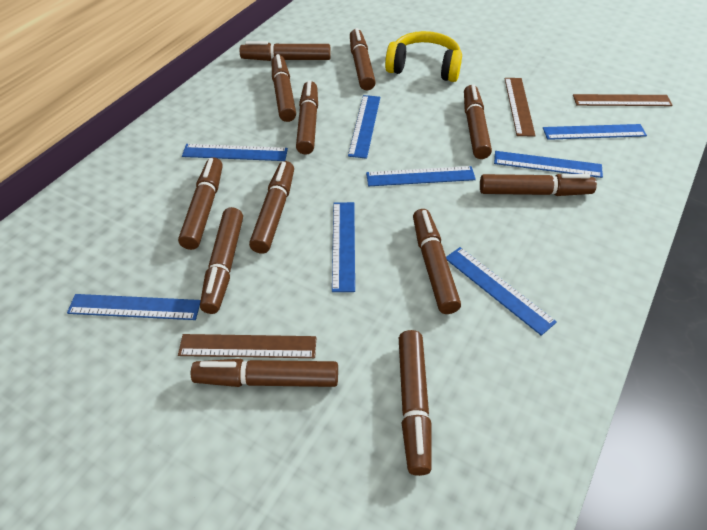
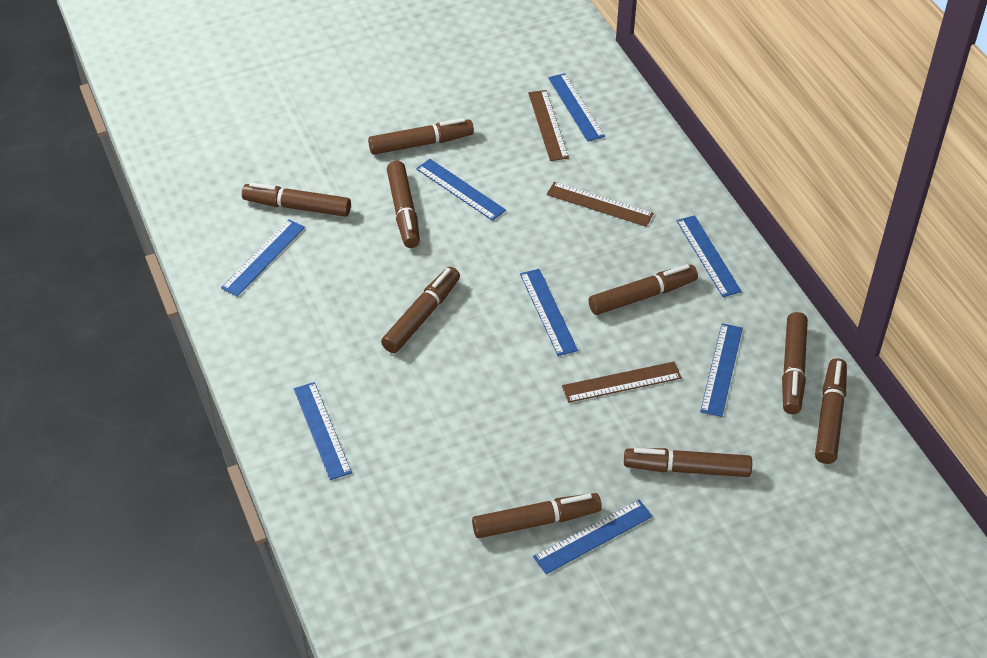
brown marker: 12 -> 9
yellow headphones: 1 -> 0

